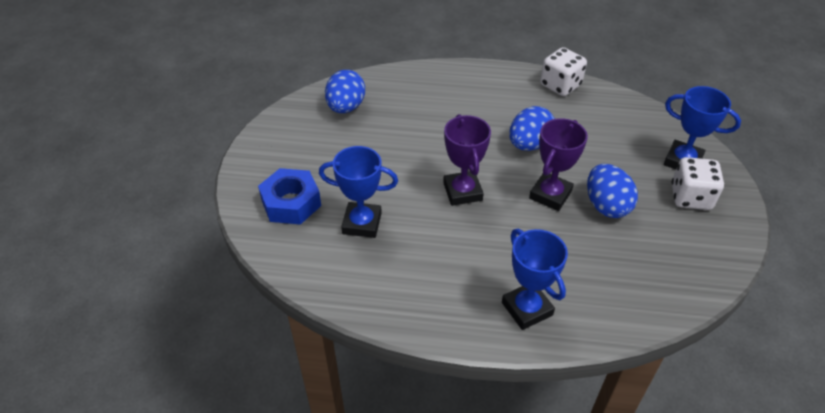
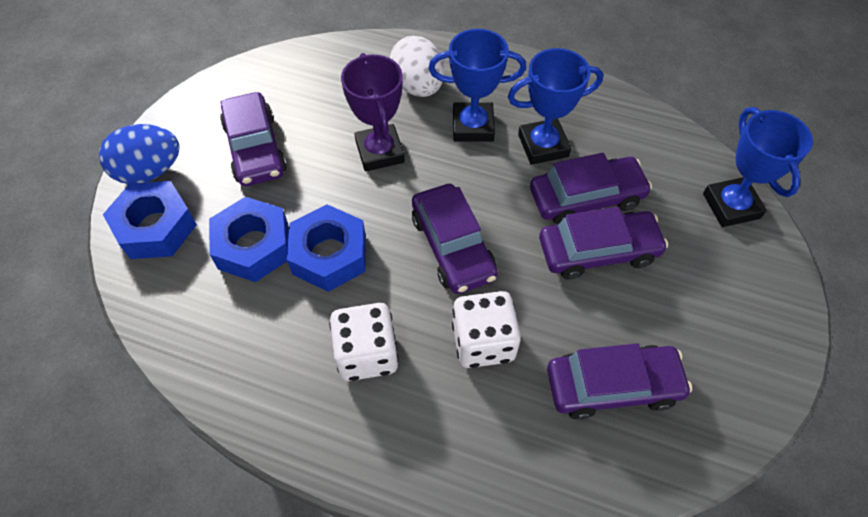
blue egg: 3 -> 1
blue nut: 1 -> 3
purple car: 0 -> 5
purple trophy: 2 -> 1
white egg: 0 -> 1

